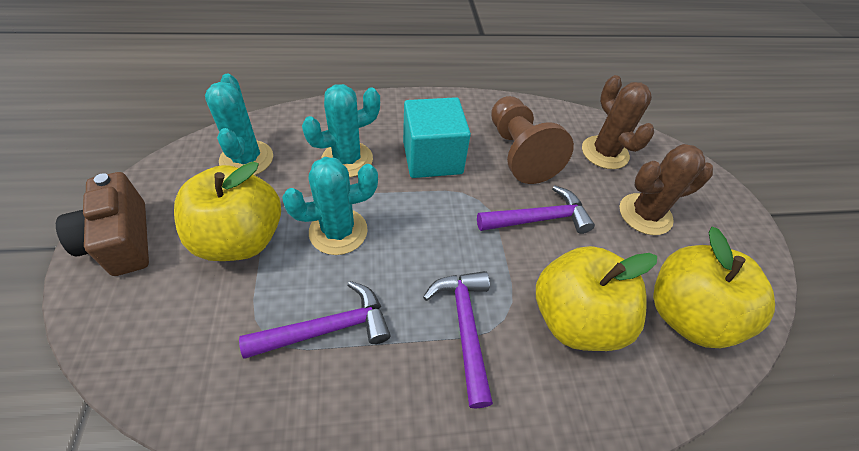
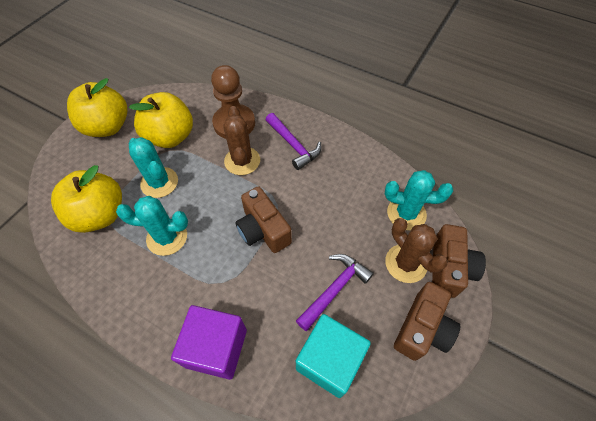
brown camera: 1 -> 3
purple cube: 0 -> 1
purple hammer: 3 -> 2

